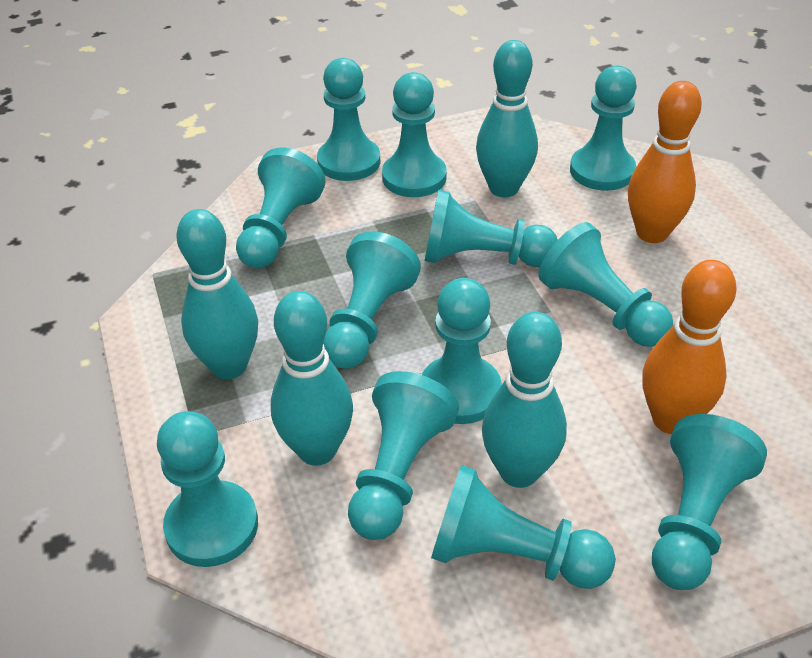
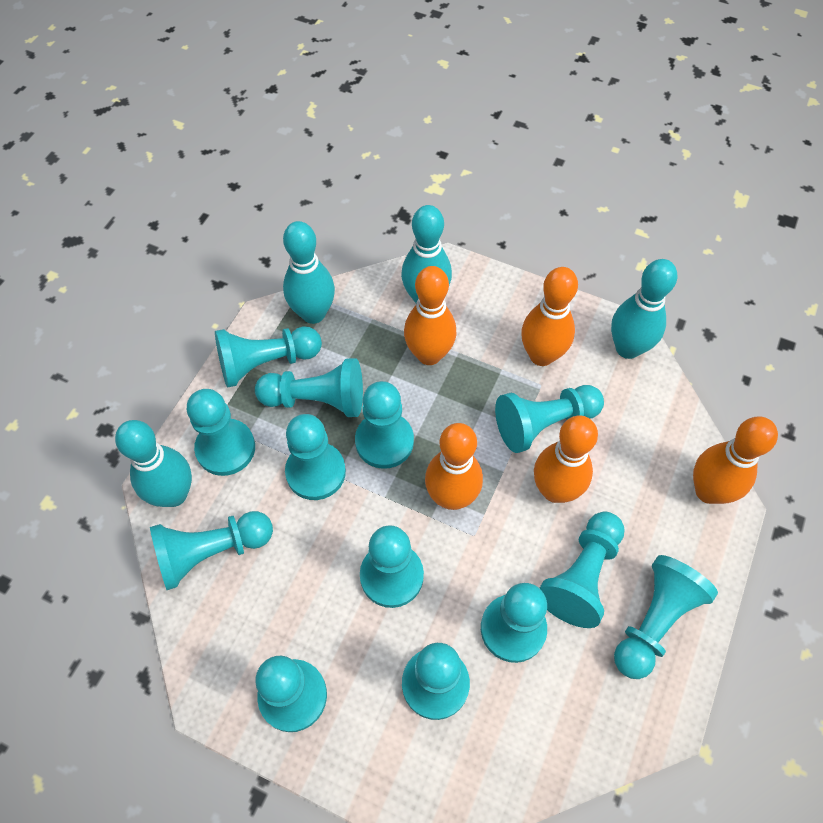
orange bowling pin: 2 -> 5
turquoise pawn: 12 -> 13

